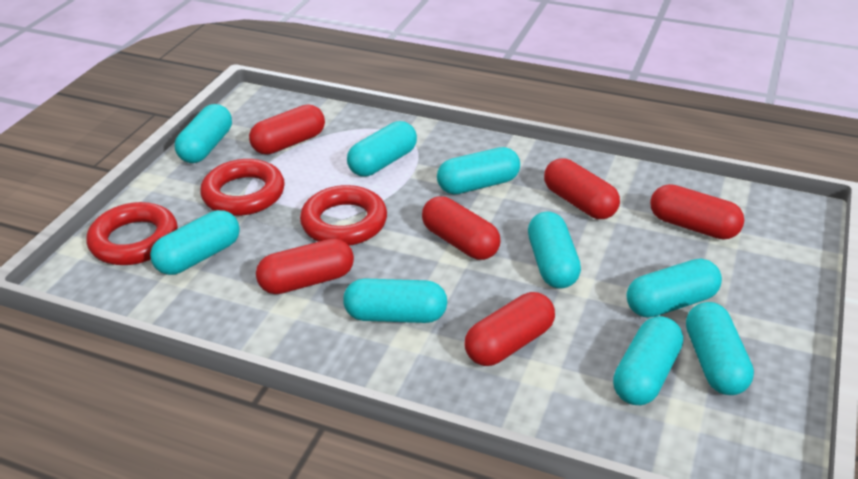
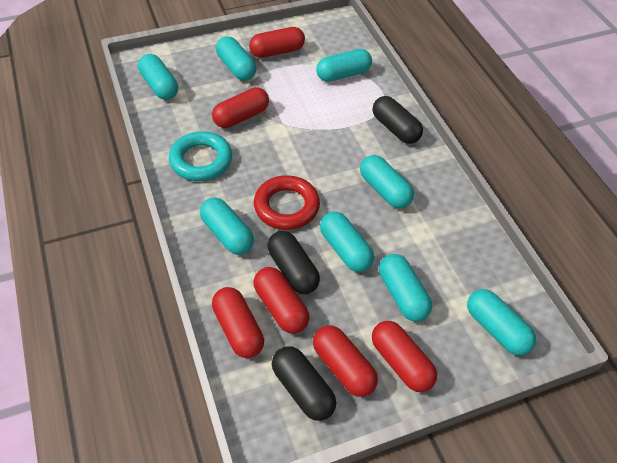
black capsule: 0 -> 3
red ring: 3 -> 1
turquoise capsule: 9 -> 8
turquoise ring: 0 -> 1

